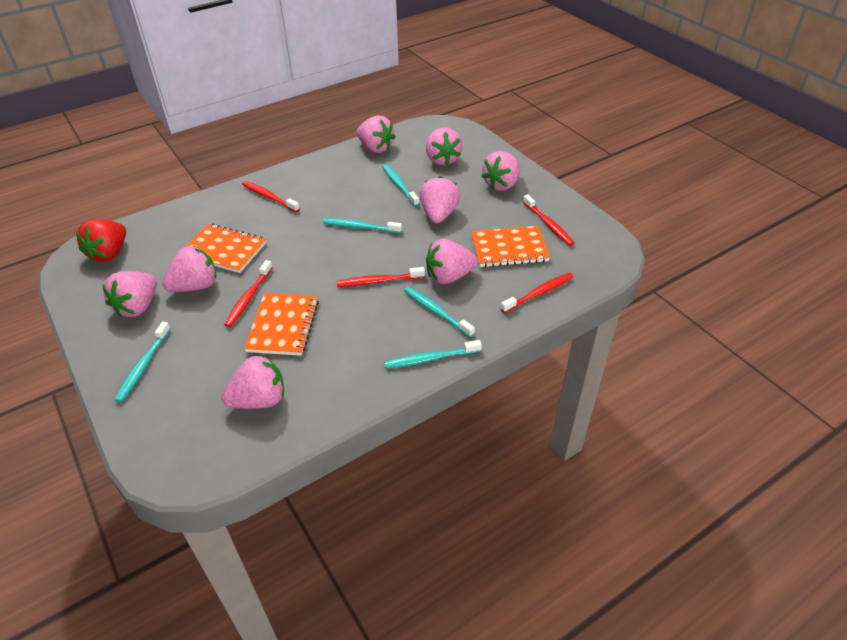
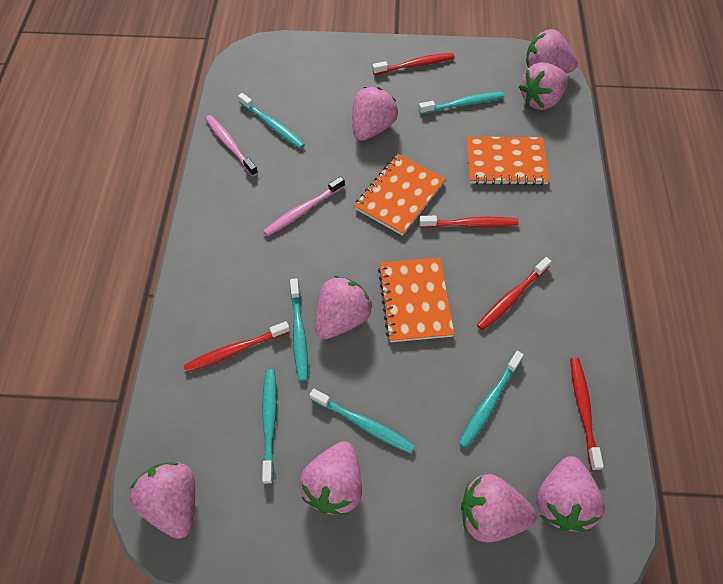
pink toothbrush: 0 -> 2
red strawberry: 1 -> 0
turquoise toothbrush: 5 -> 6

